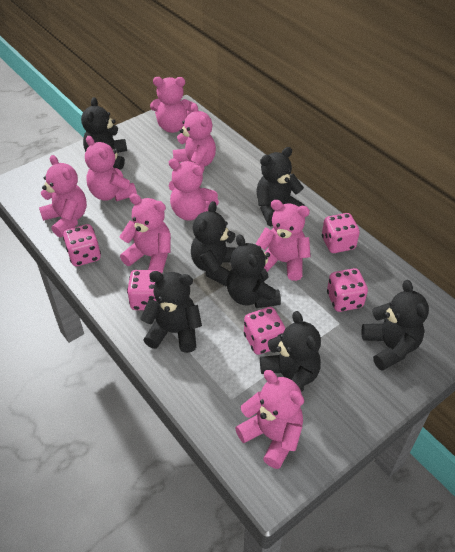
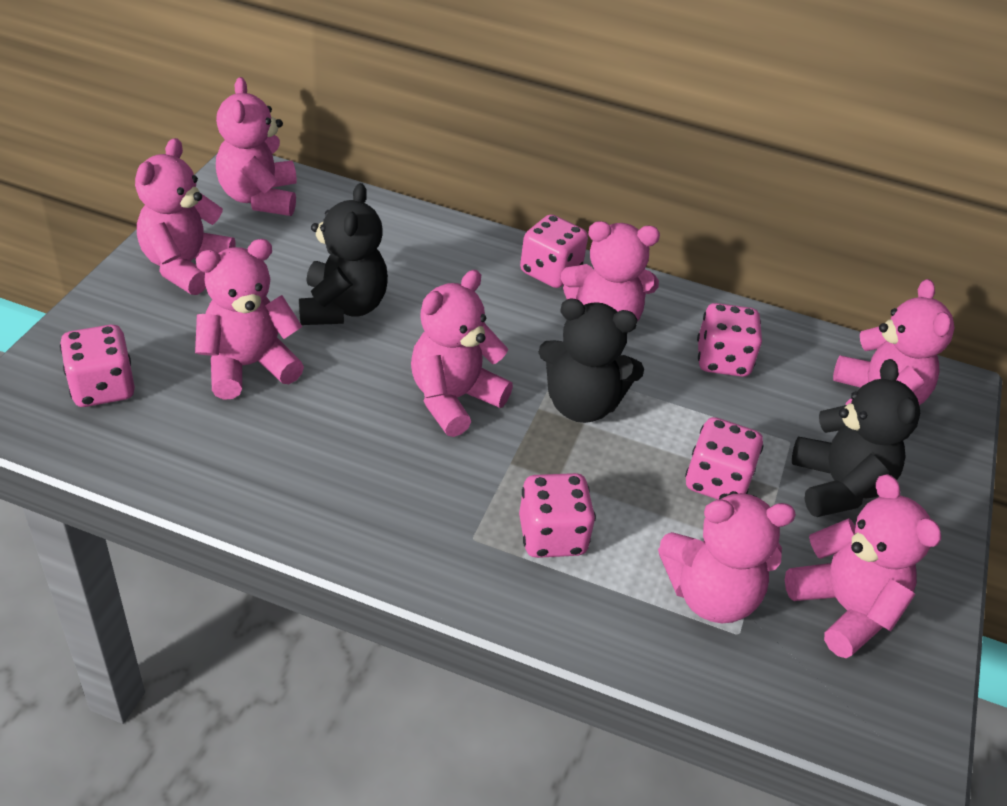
black teddy bear: 7 -> 3

